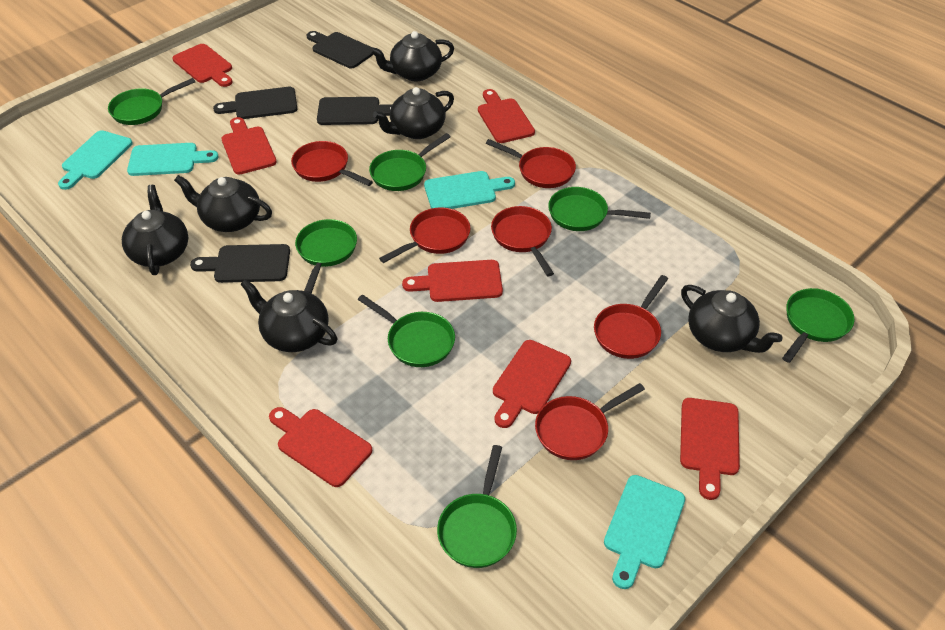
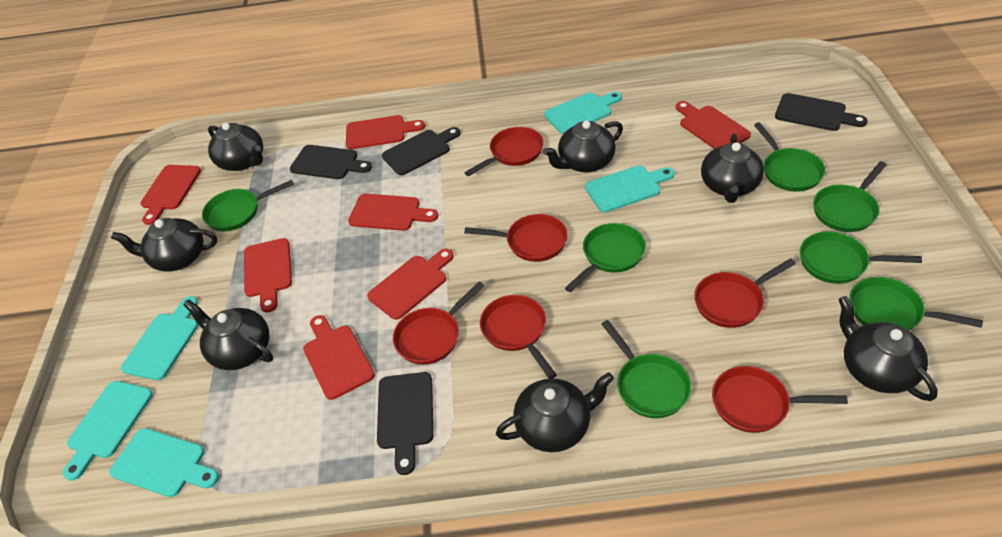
black teapot: 6 -> 7
turquoise cutting board: 4 -> 5

